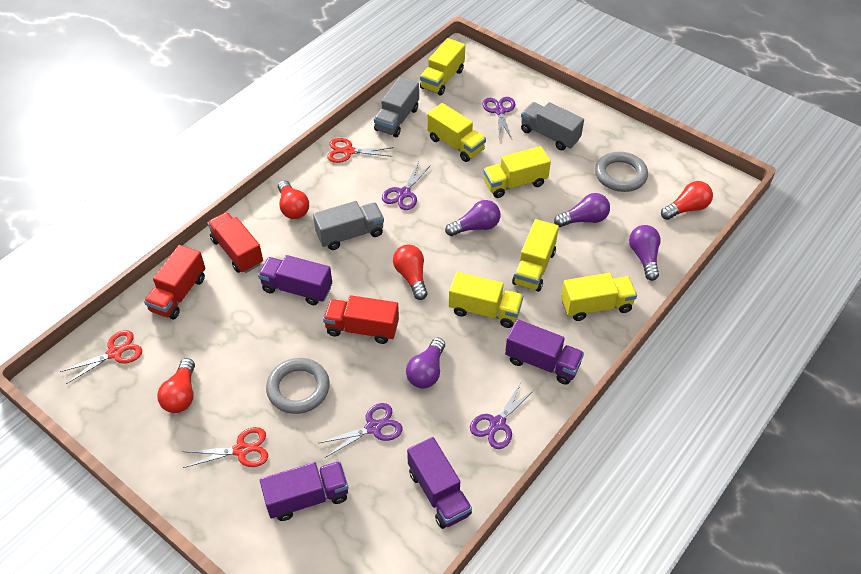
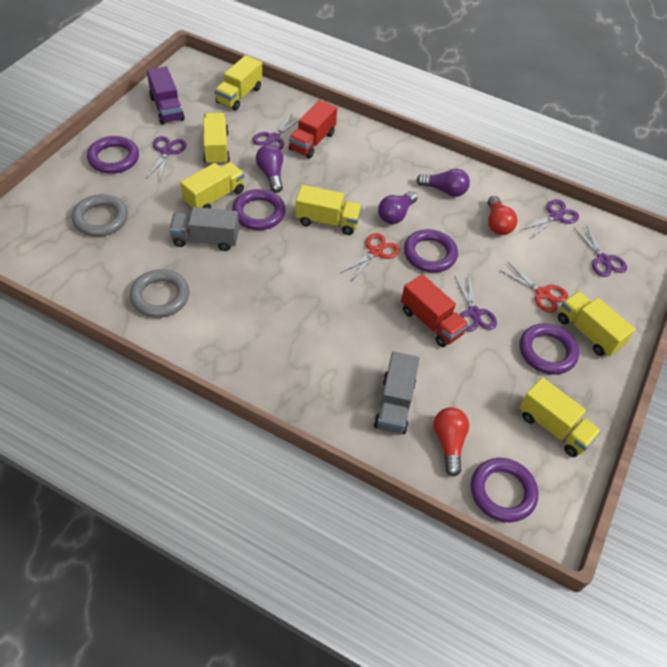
grey truck: 3 -> 2
purple light bulb: 4 -> 3
purple ring: 0 -> 5
purple scissors: 4 -> 5
purple truck: 4 -> 1
red light bulb: 4 -> 2
red scissors: 3 -> 2
red truck: 3 -> 2

